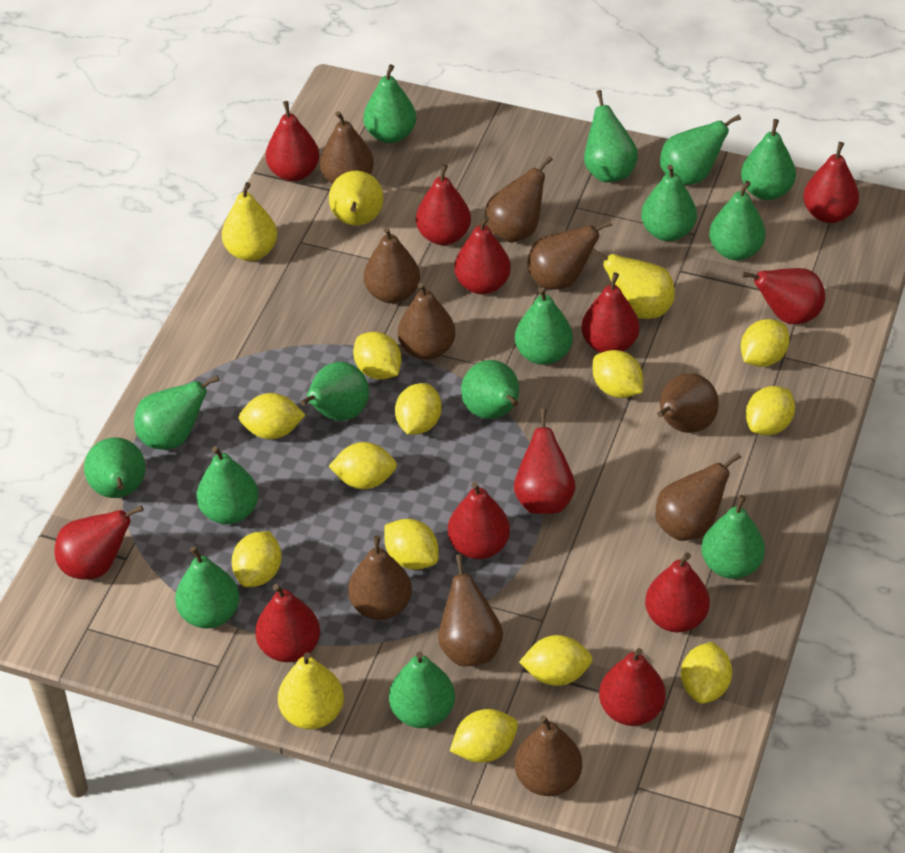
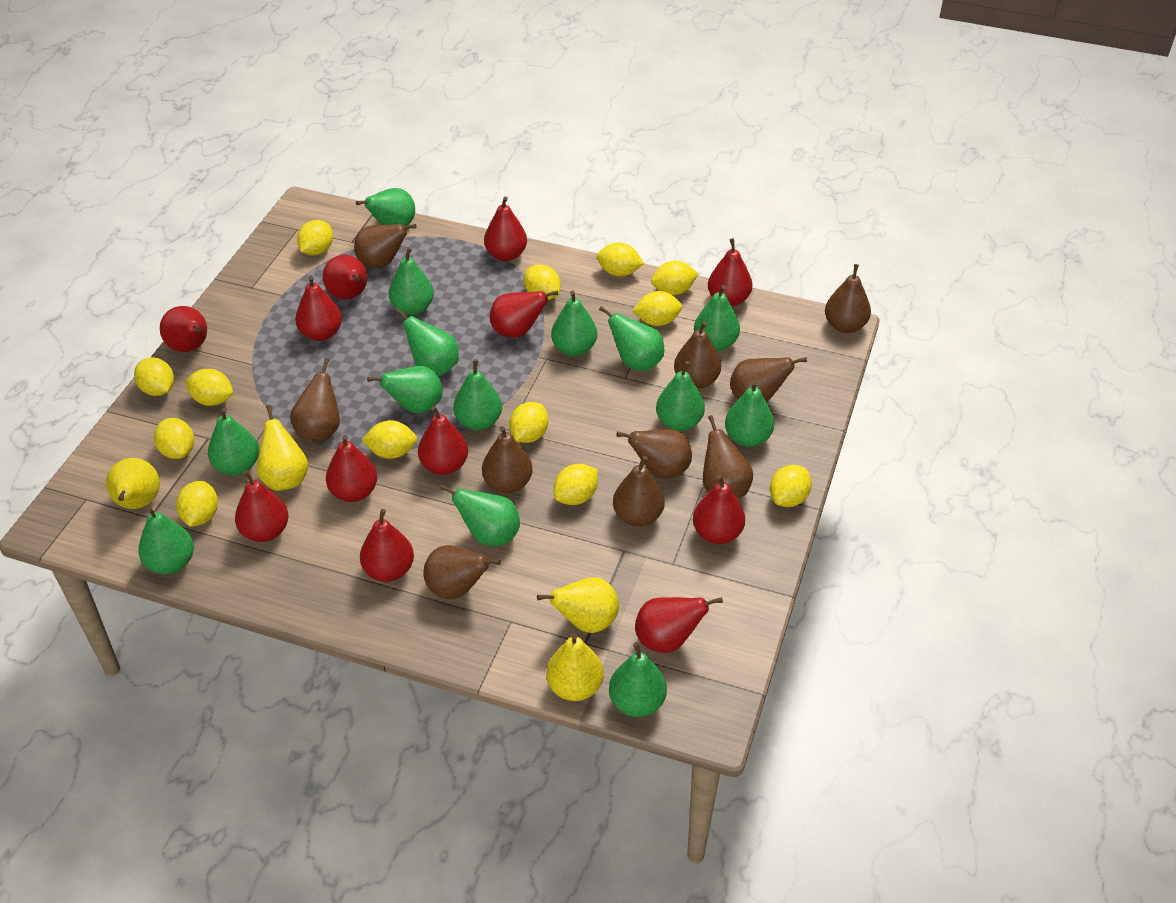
green pear: 15 -> 14
yellow lemon: 12 -> 13

